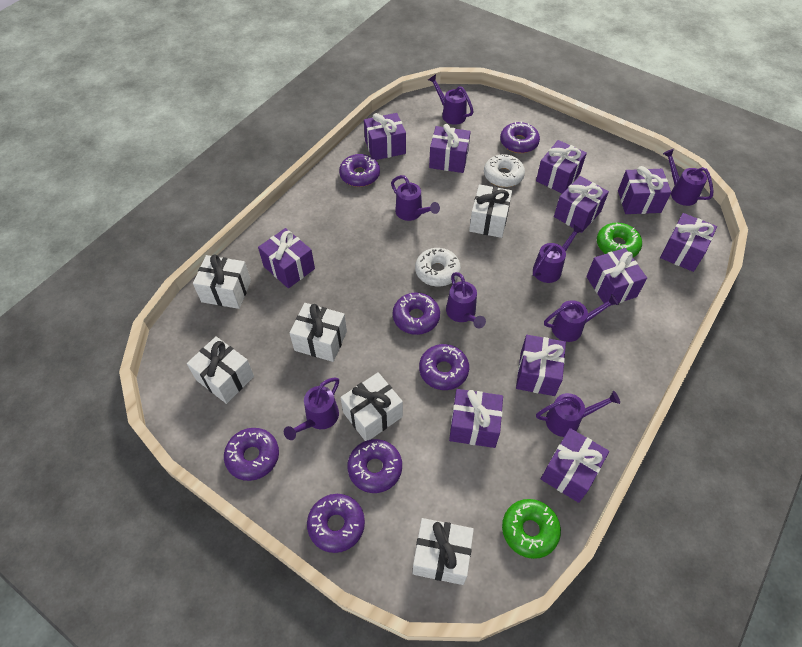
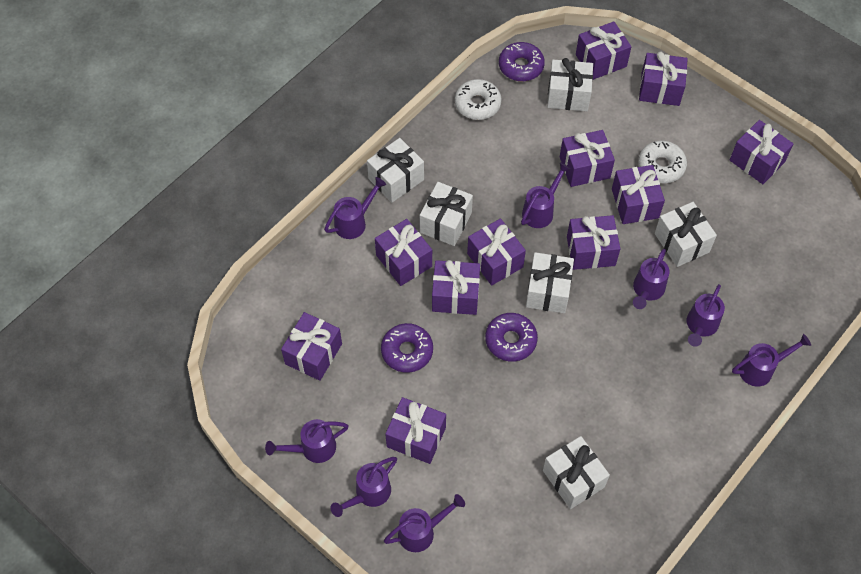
green donut: 2 -> 0
purple donut: 7 -> 3

